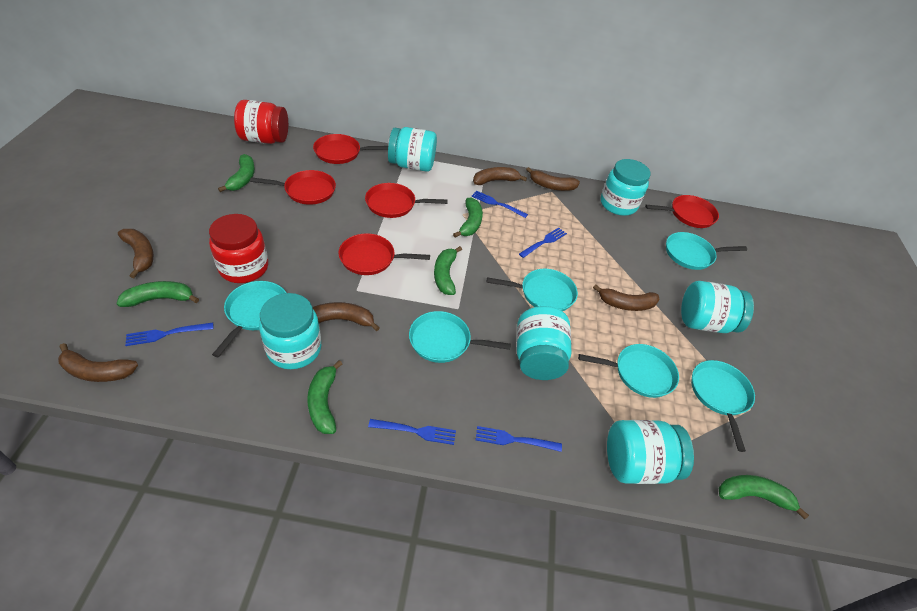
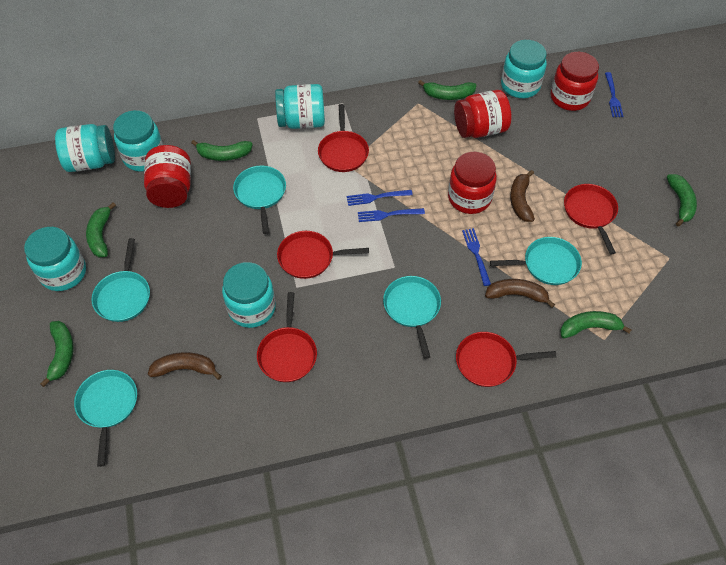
blue fork: 5 -> 4
brown banana: 6 -> 3
red jar: 2 -> 4
turquoise pan: 6 -> 5

